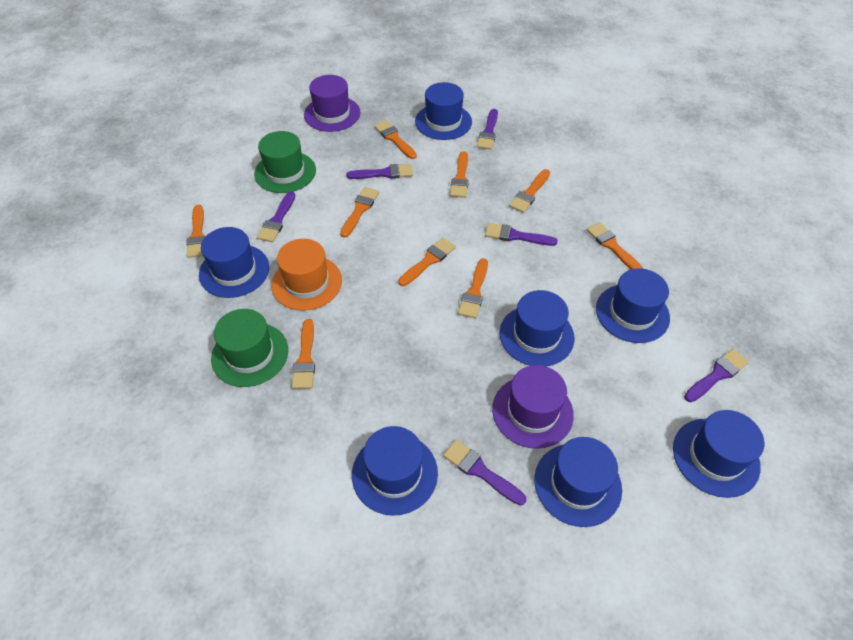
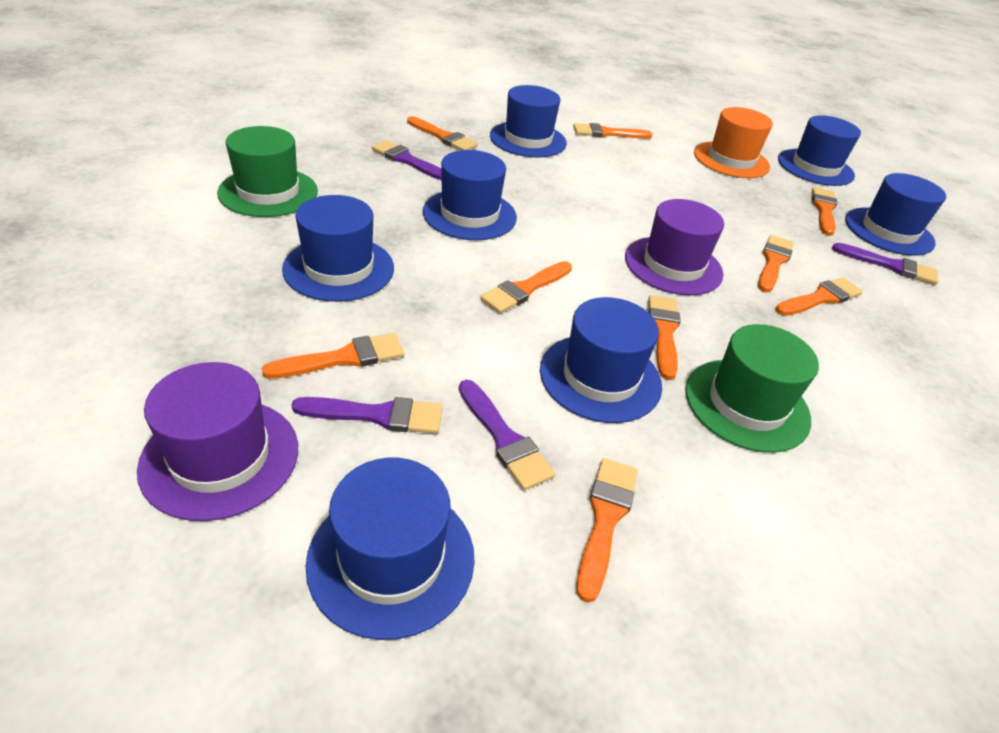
purple brush: 6 -> 4

